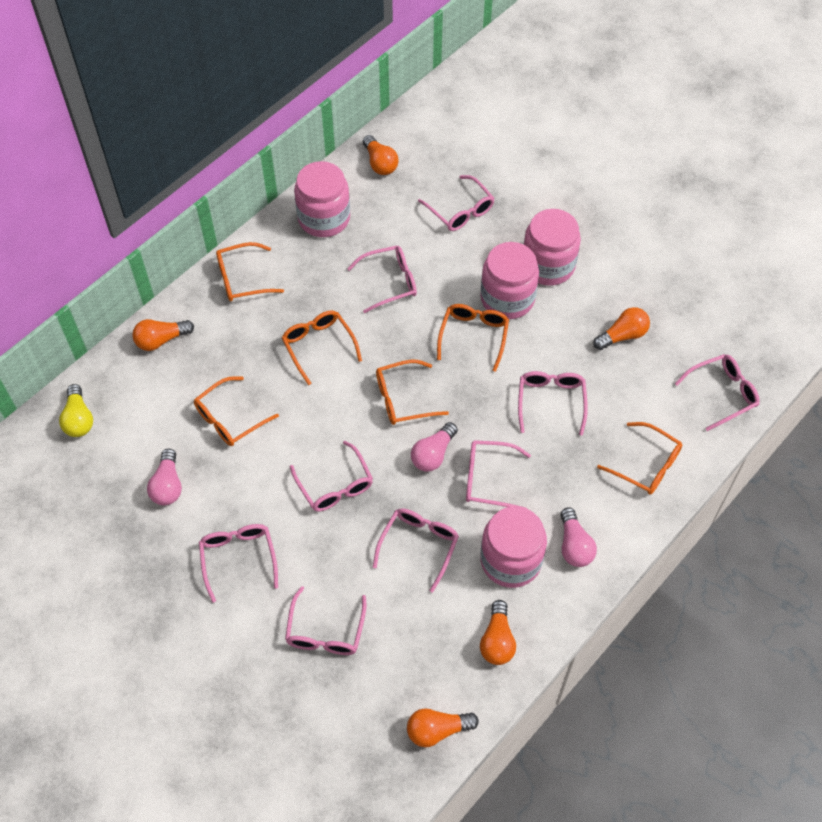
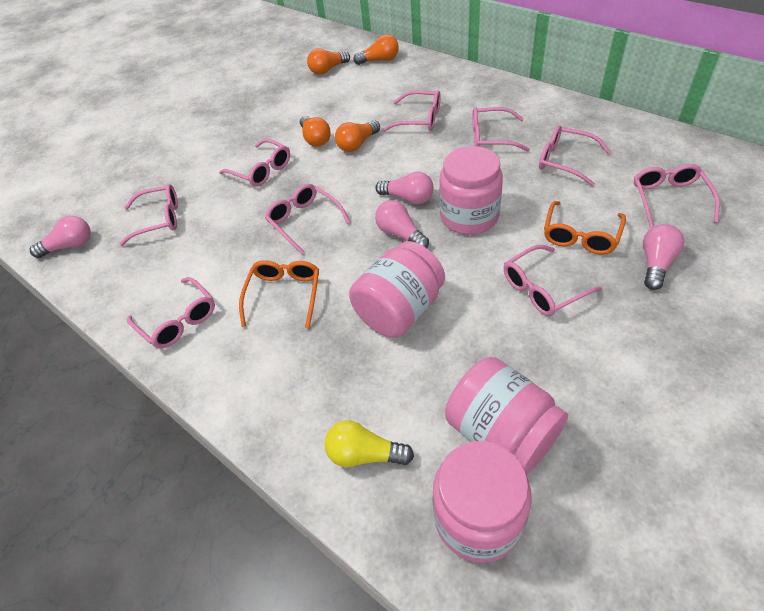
orange glasses: 6 -> 2
orange light bulb: 5 -> 4
pink light bulb: 3 -> 4

